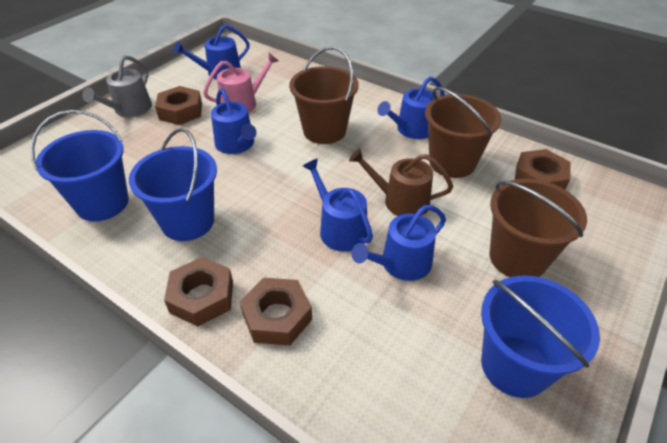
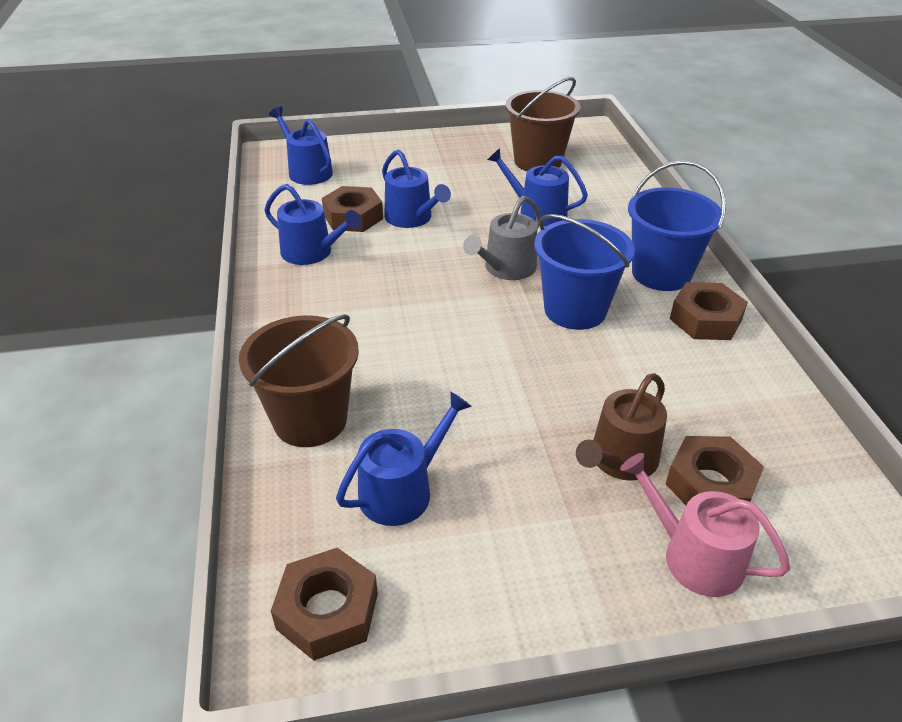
blue bucket: 3 -> 2
brown bucket: 3 -> 2

